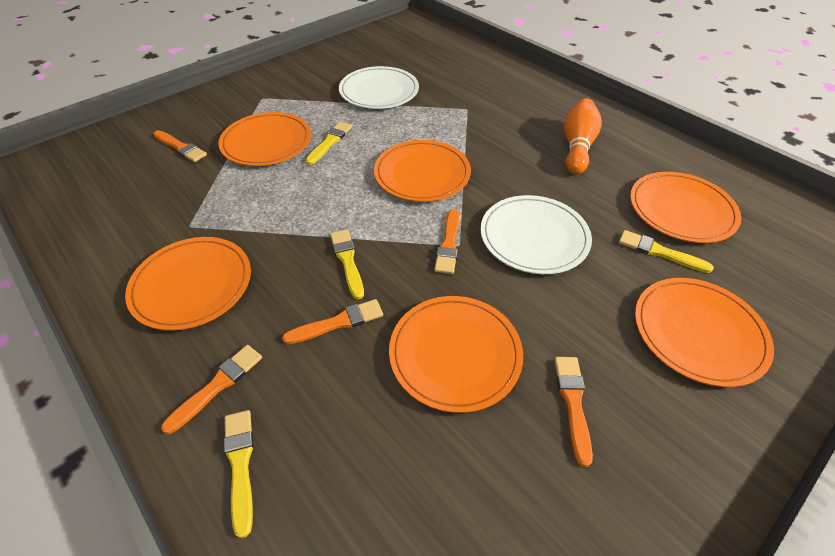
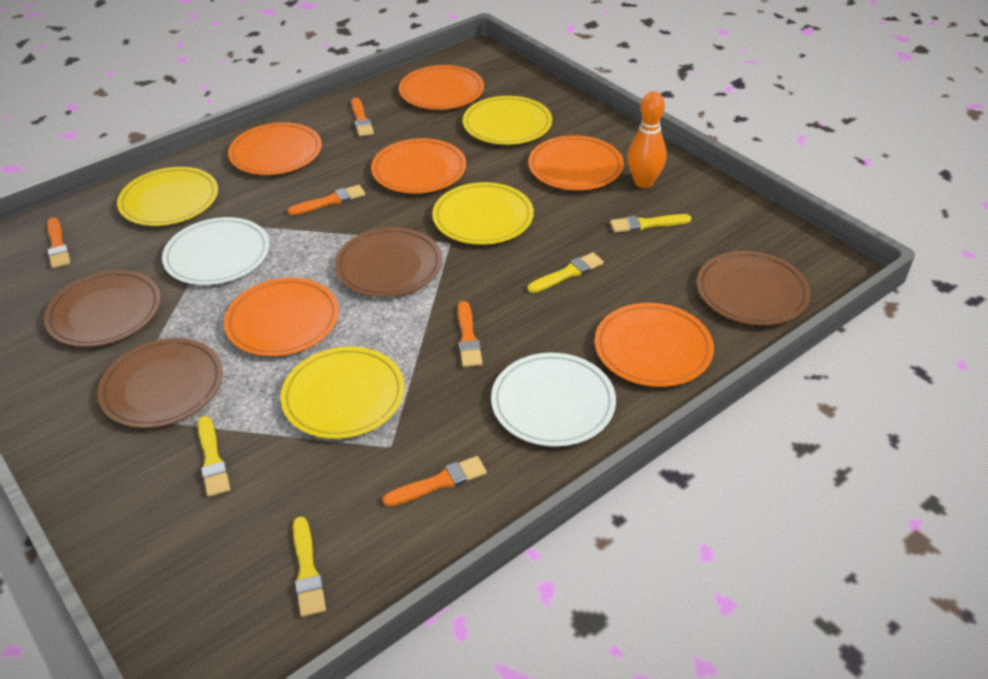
brown plate: 0 -> 4
yellow plate: 0 -> 4

